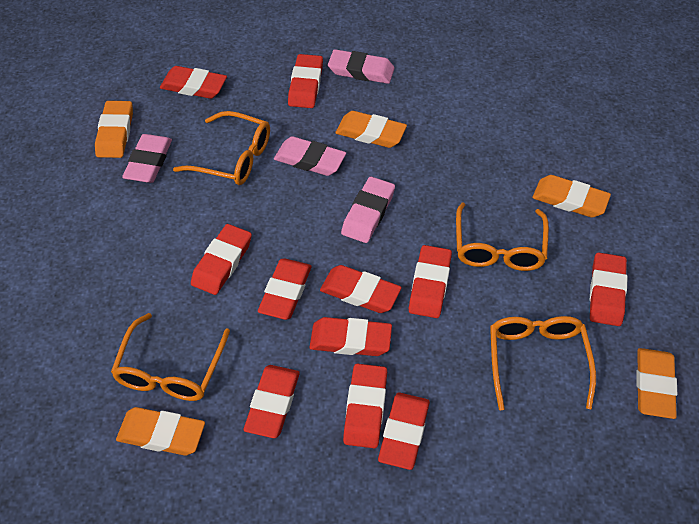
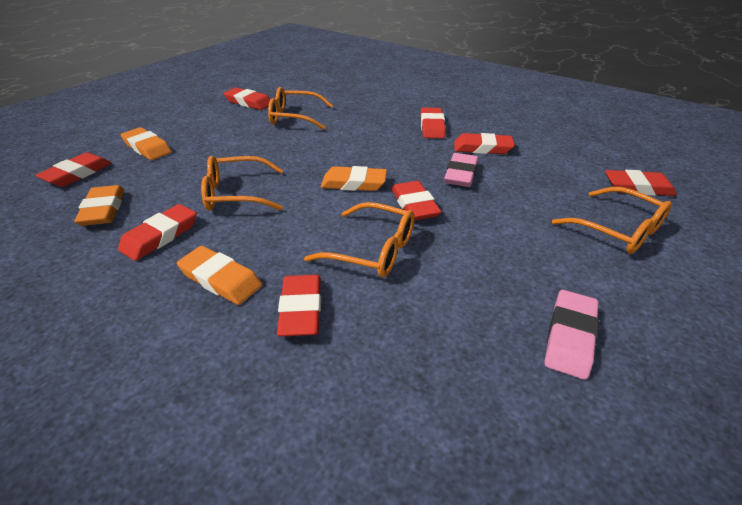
orange eraser: 5 -> 4
pink eraser: 4 -> 2
red eraser: 11 -> 8

